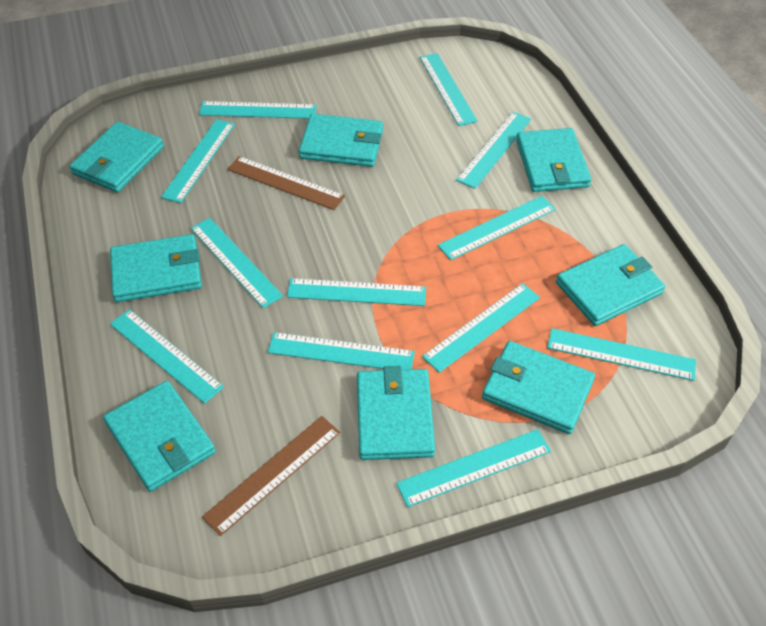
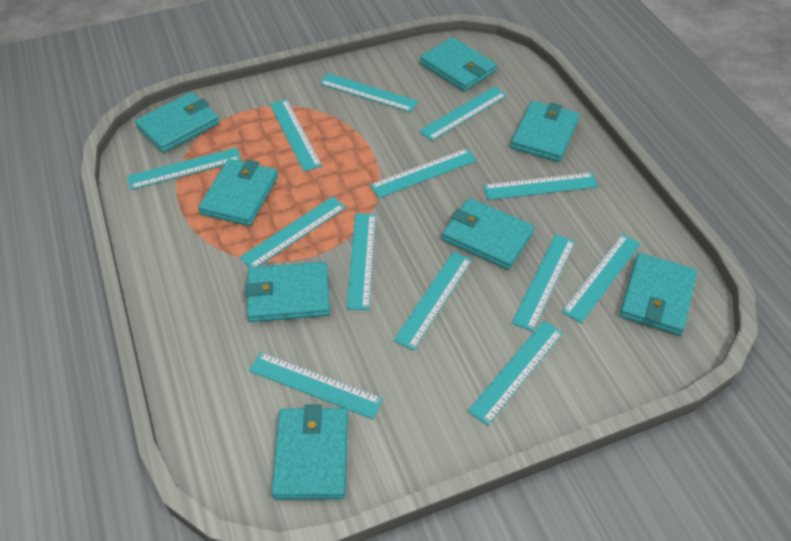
brown ruler: 2 -> 0
turquoise ruler: 12 -> 13

